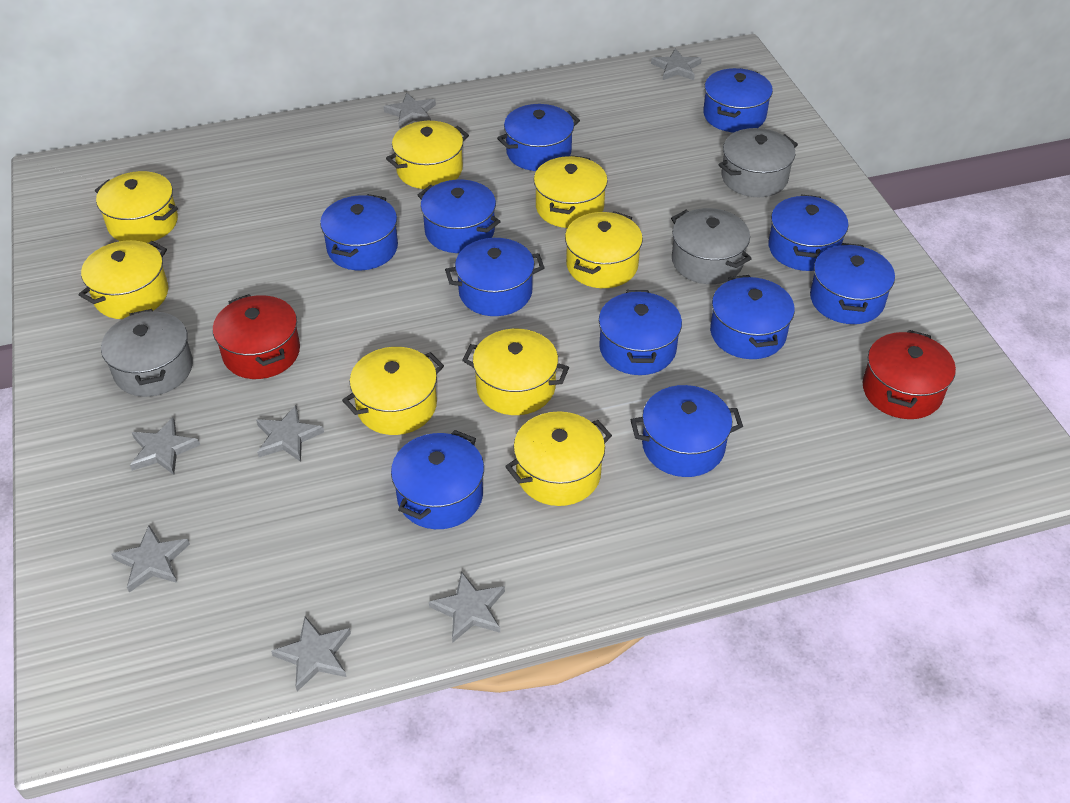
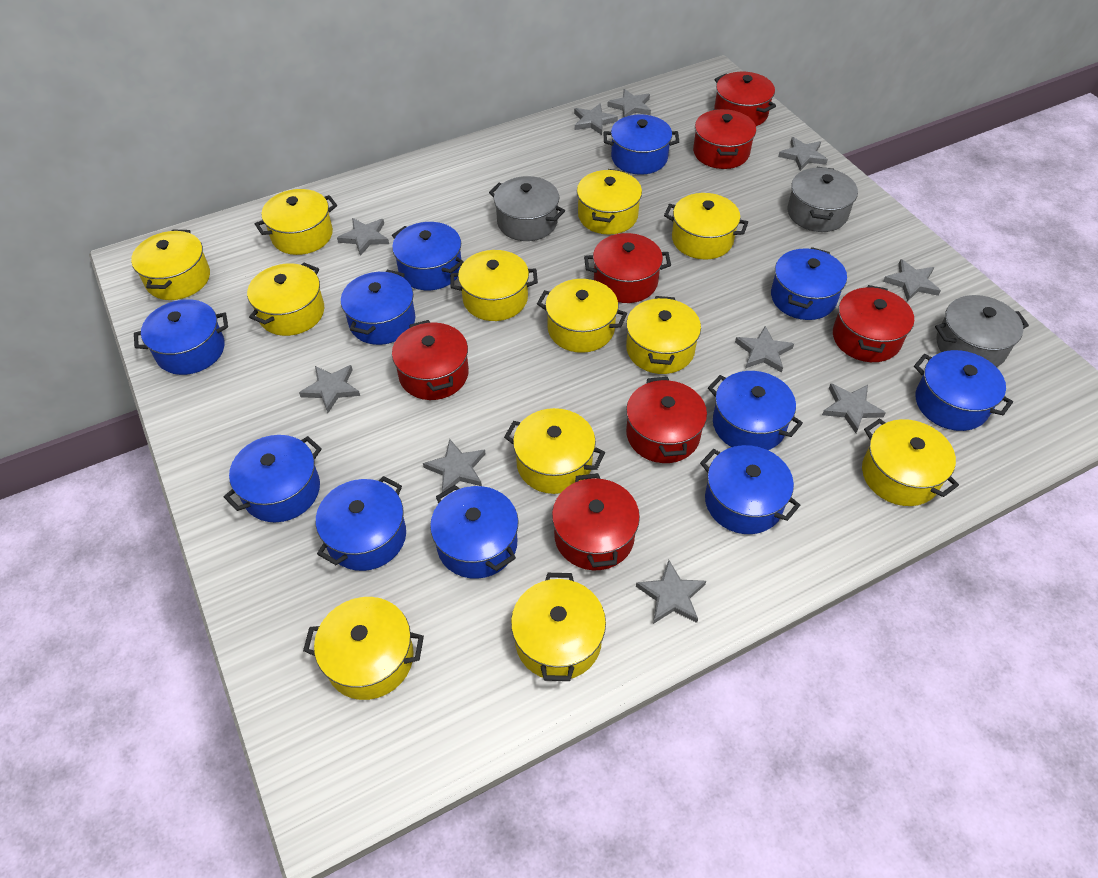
grey star: 7 -> 10
red pot: 2 -> 7
yellow pot: 8 -> 12

